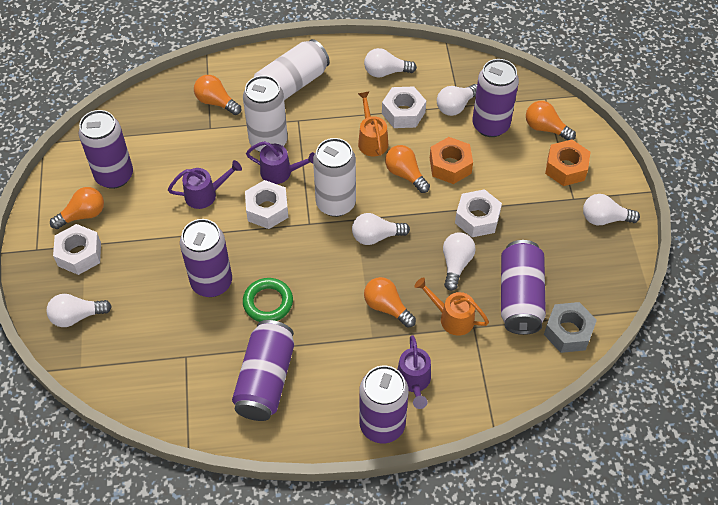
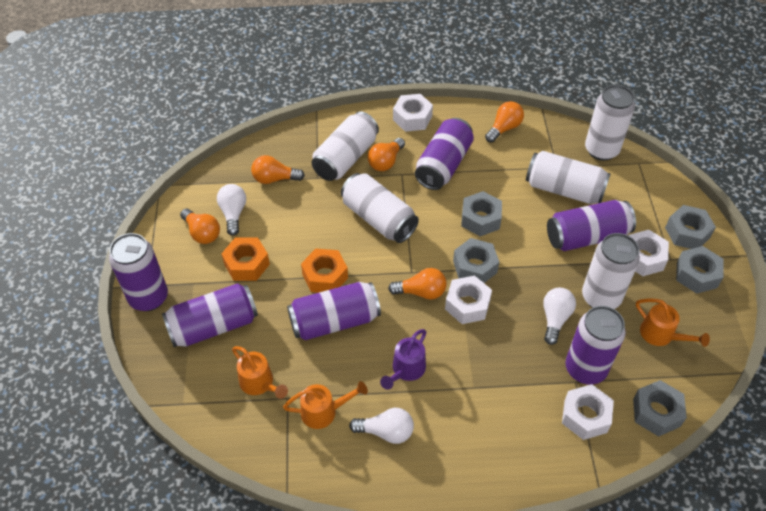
green ring: 1 -> 0
grey nut: 1 -> 5
orange watering can: 2 -> 3
purple watering can: 3 -> 1
white can: 3 -> 5
white light bulb: 6 -> 3

